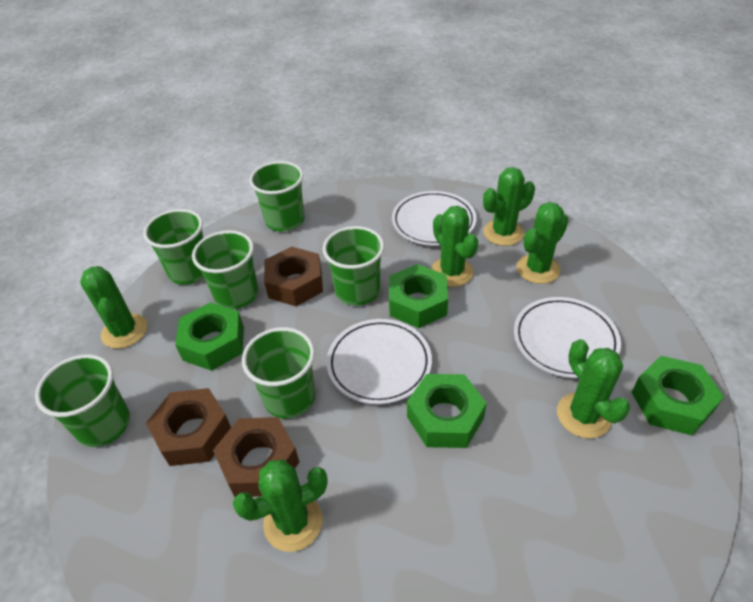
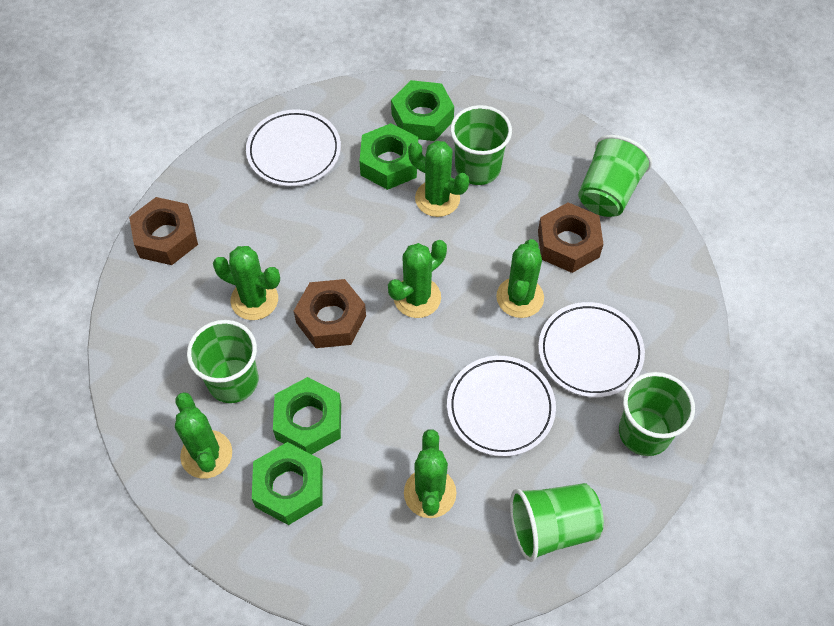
green cup: 6 -> 5

